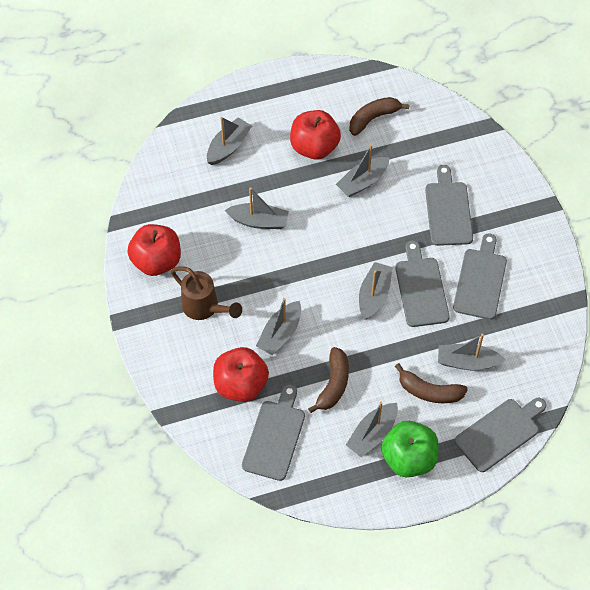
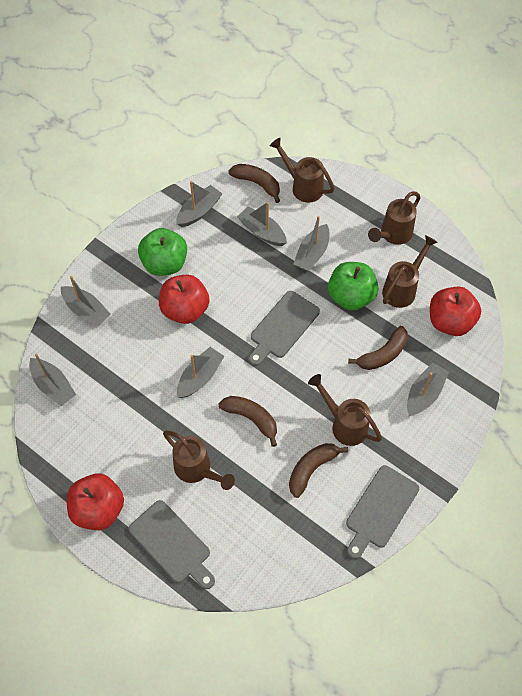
brown banana: 3 -> 4
brown watering can: 1 -> 5
green apple: 1 -> 2
grey cutting board: 5 -> 3

